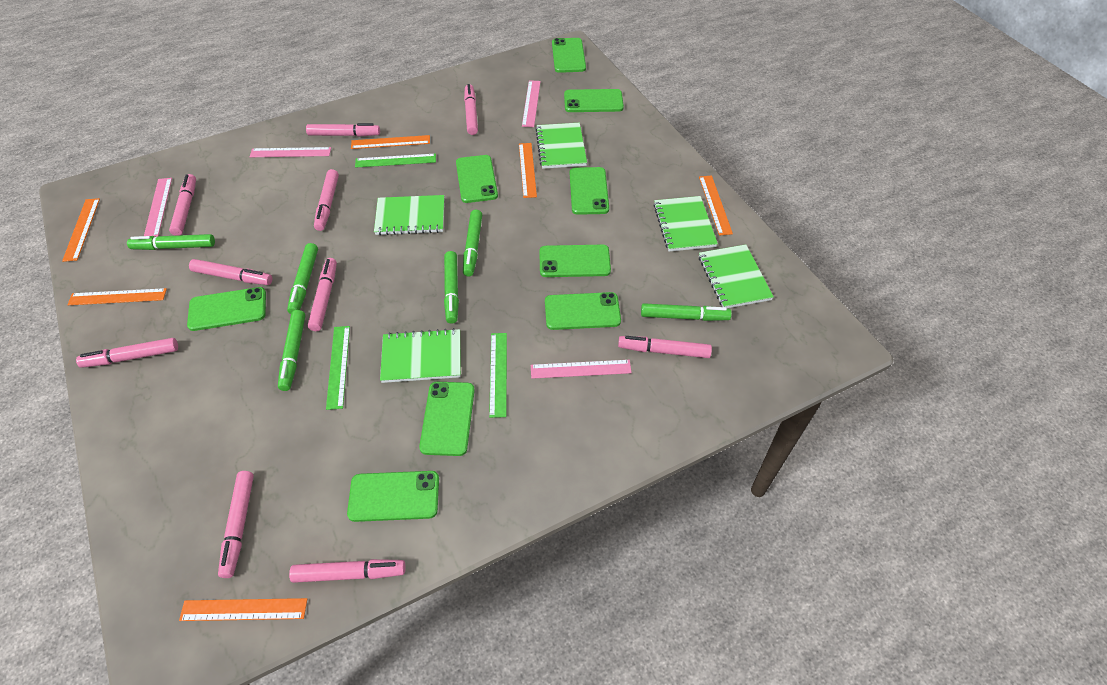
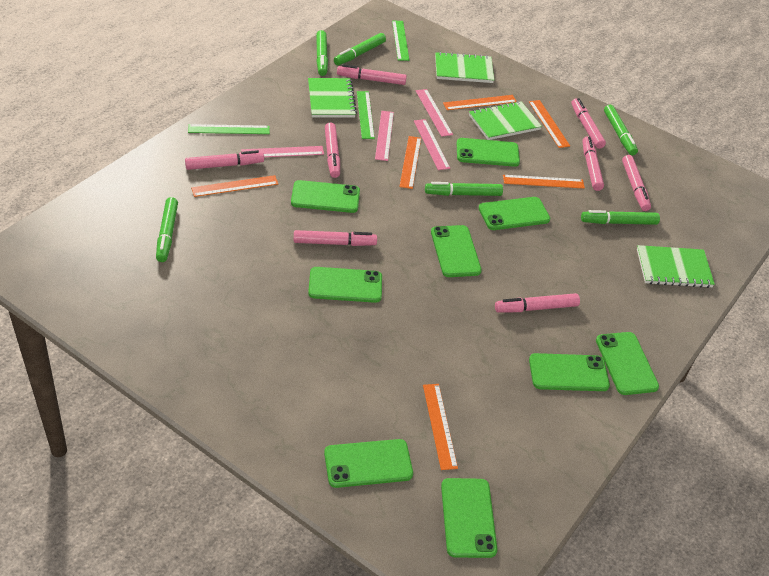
green notebook: 5 -> 4
pink marker: 10 -> 8

